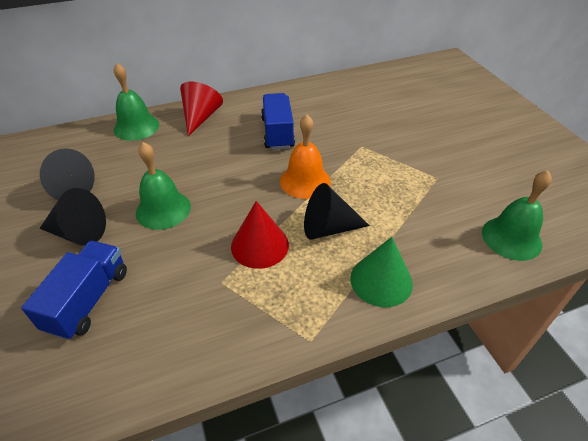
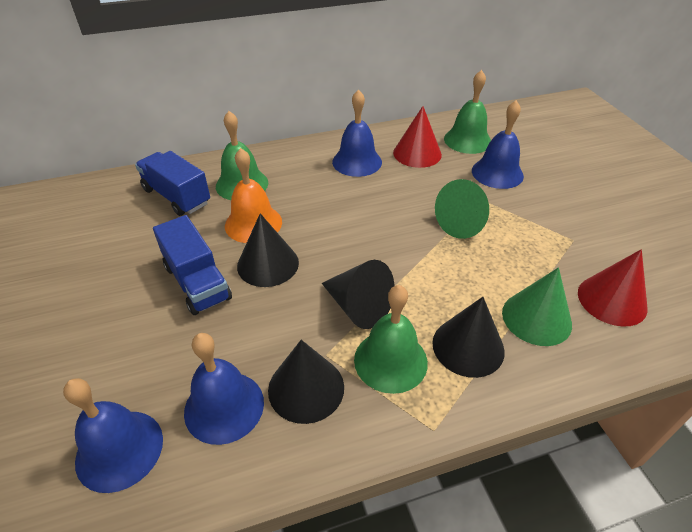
black cone: 3 -> 4
blue bell: 0 -> 4
green cone: 1 -> 2

